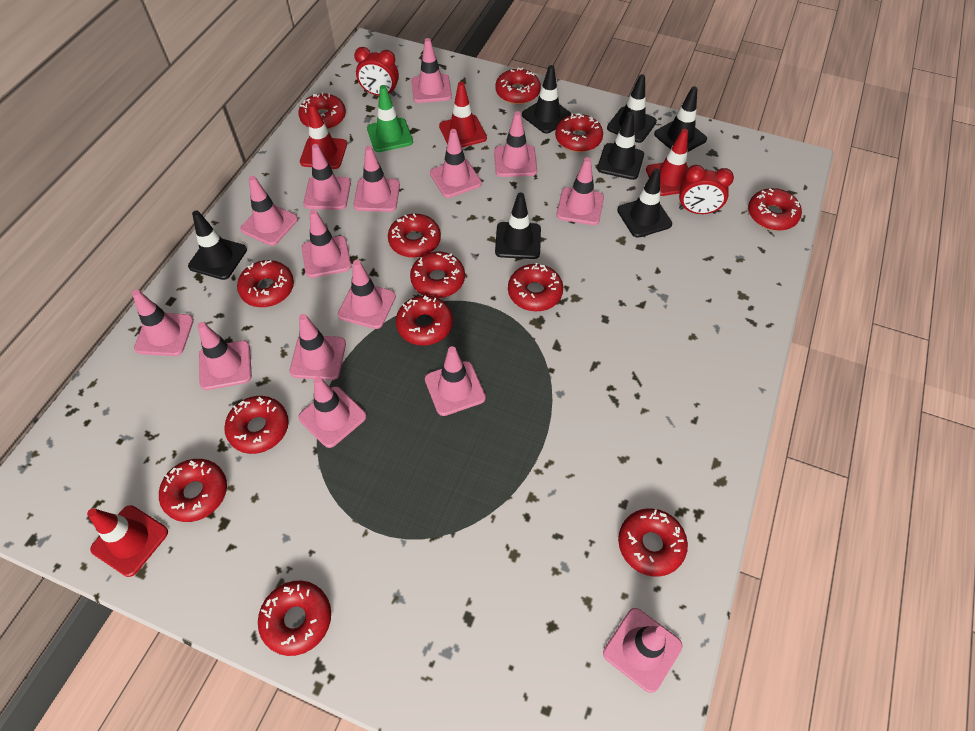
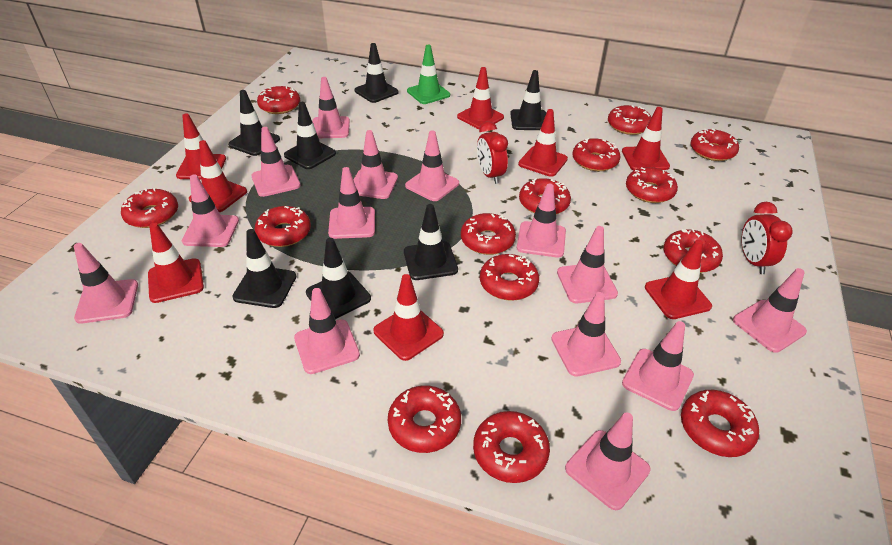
pink traffic cone: 15 -> 14
red donut: 13 -> 14
red traffic cone: 4 -> 8

